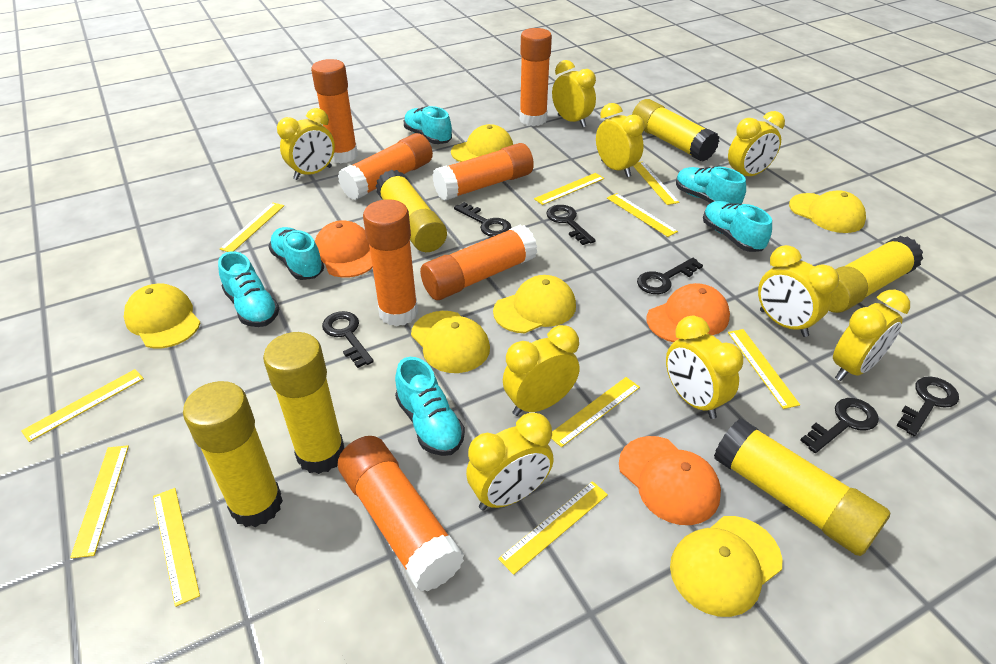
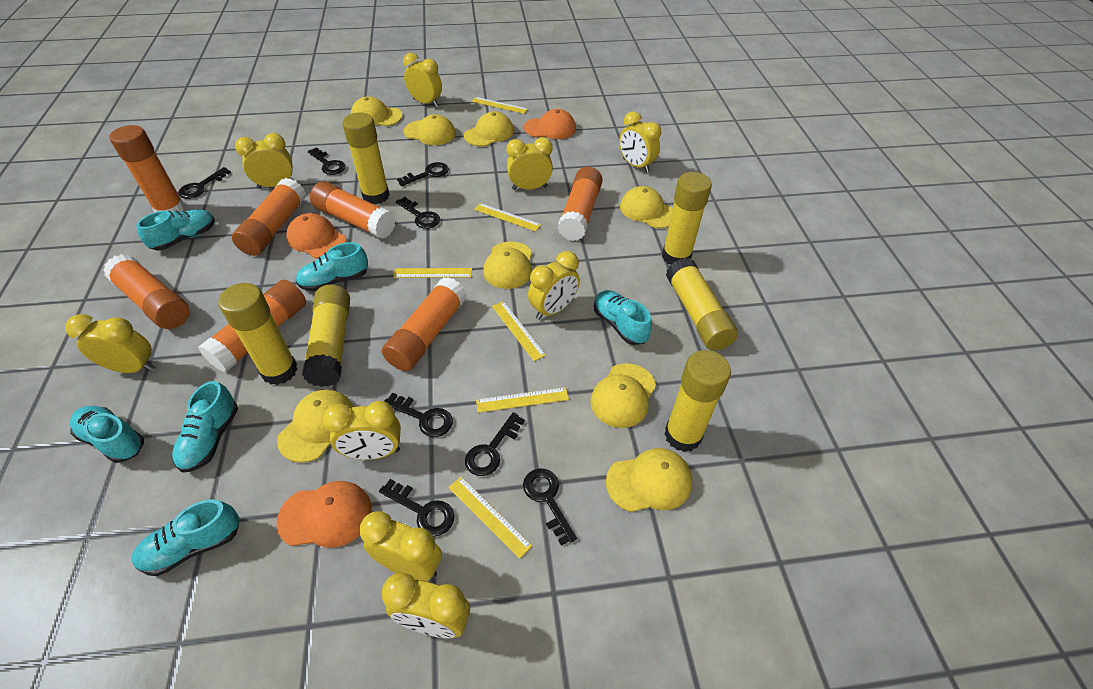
black key: 6 -> 8
yellow cap: 6 -> 8
yellow ruler: 10 -> 6

